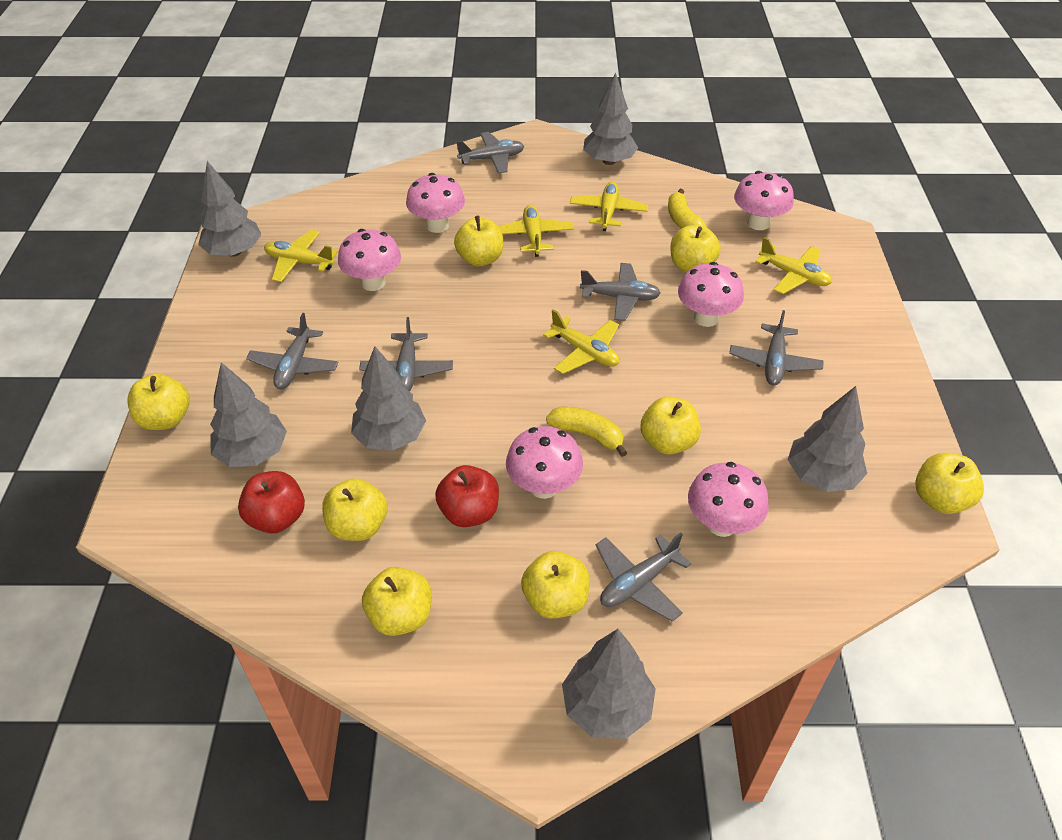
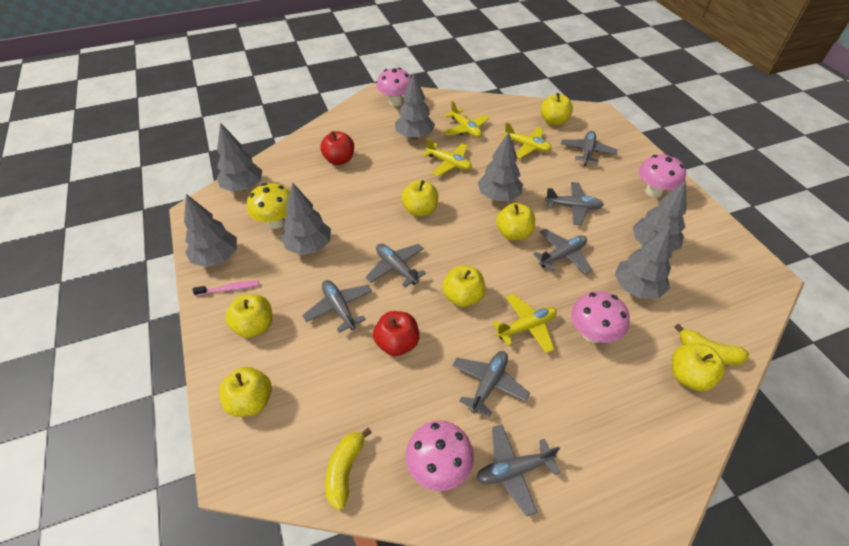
grey plane: 6 -> 7
grey tree: 6 -> 7
pink mushroom: 6 -> 4
pink toothbrush: 0 -> 1
yellow apple: 8 -> 7
yellow mushroom: 0 -> 1
yellow plane: 5 -> 4

